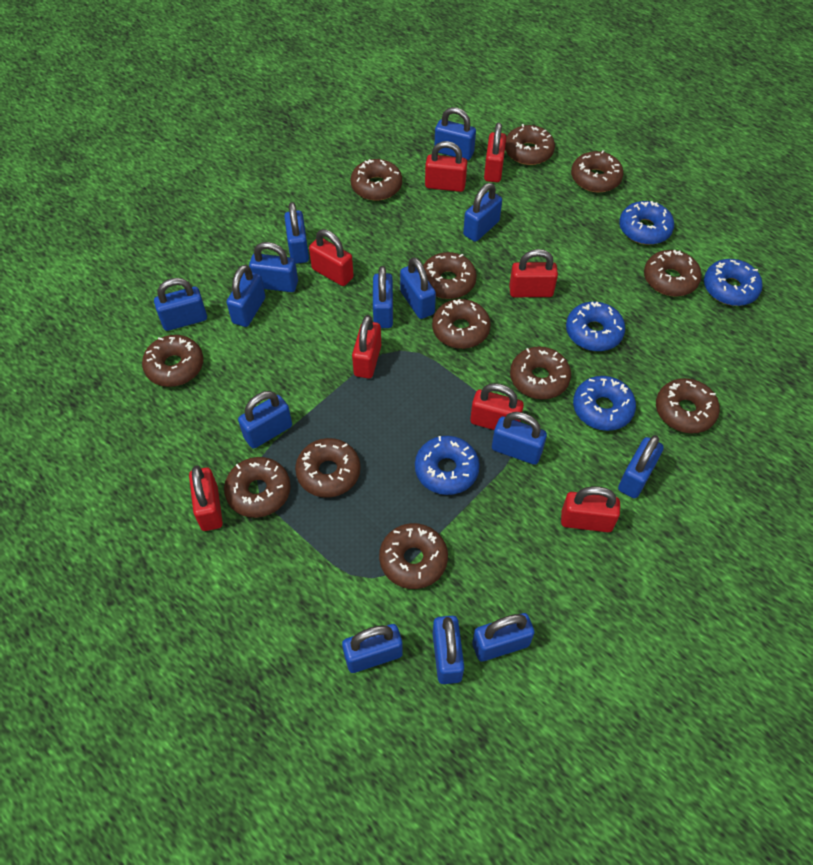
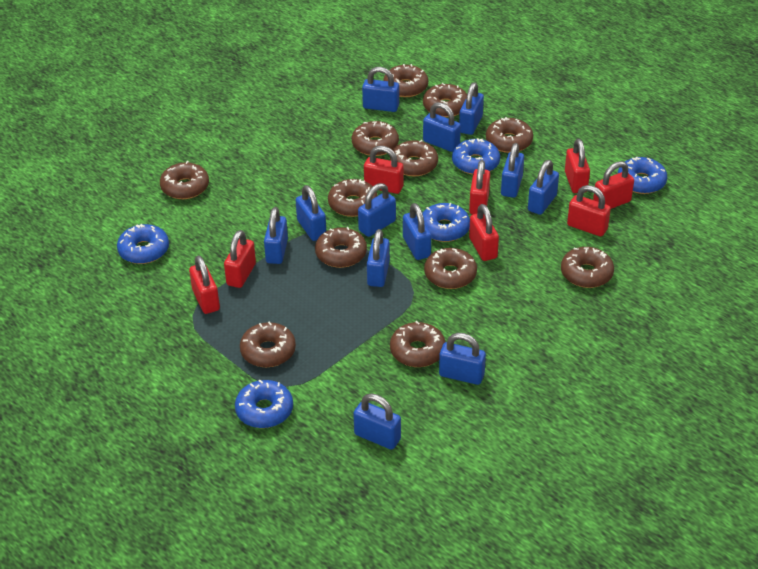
blue padlock: 14 -> 12

